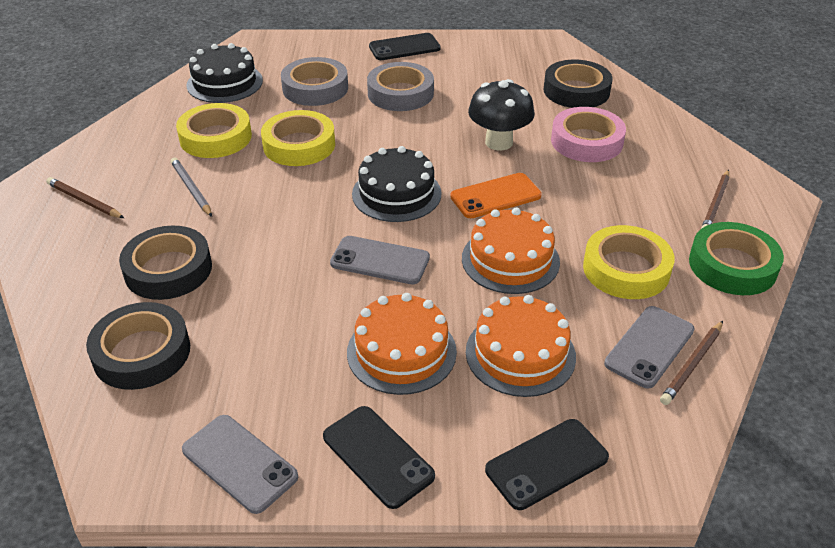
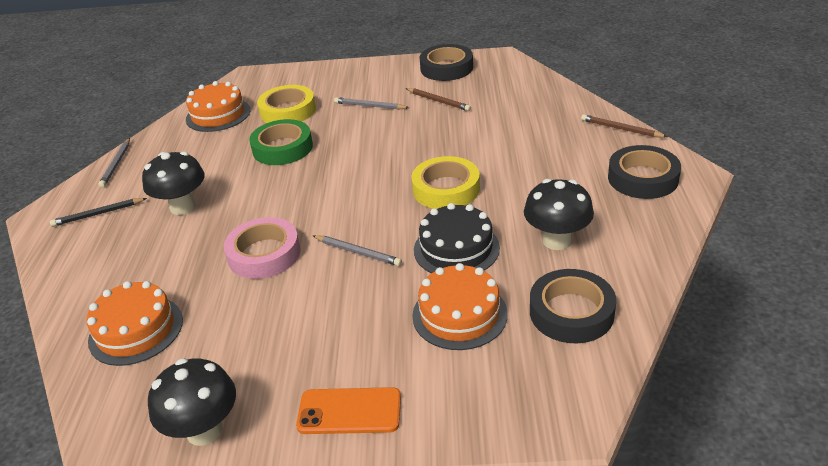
black cake: 2 -> 1
black mushroom: 1 -> 3
black pencil: 0 -> 1
black phone: 3 -> 0
brown pencil: 3 -> 2
grey pencil: 1 -> 3
grey phone: 3 -> 0
grey tape: 2 -> 0
yellow tape: 3 -> 2

